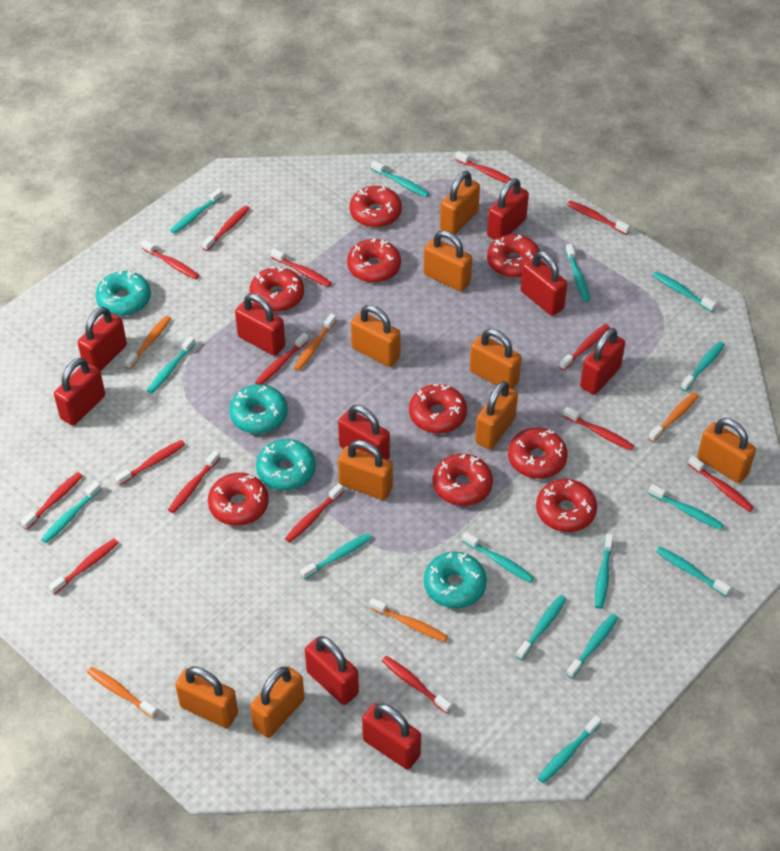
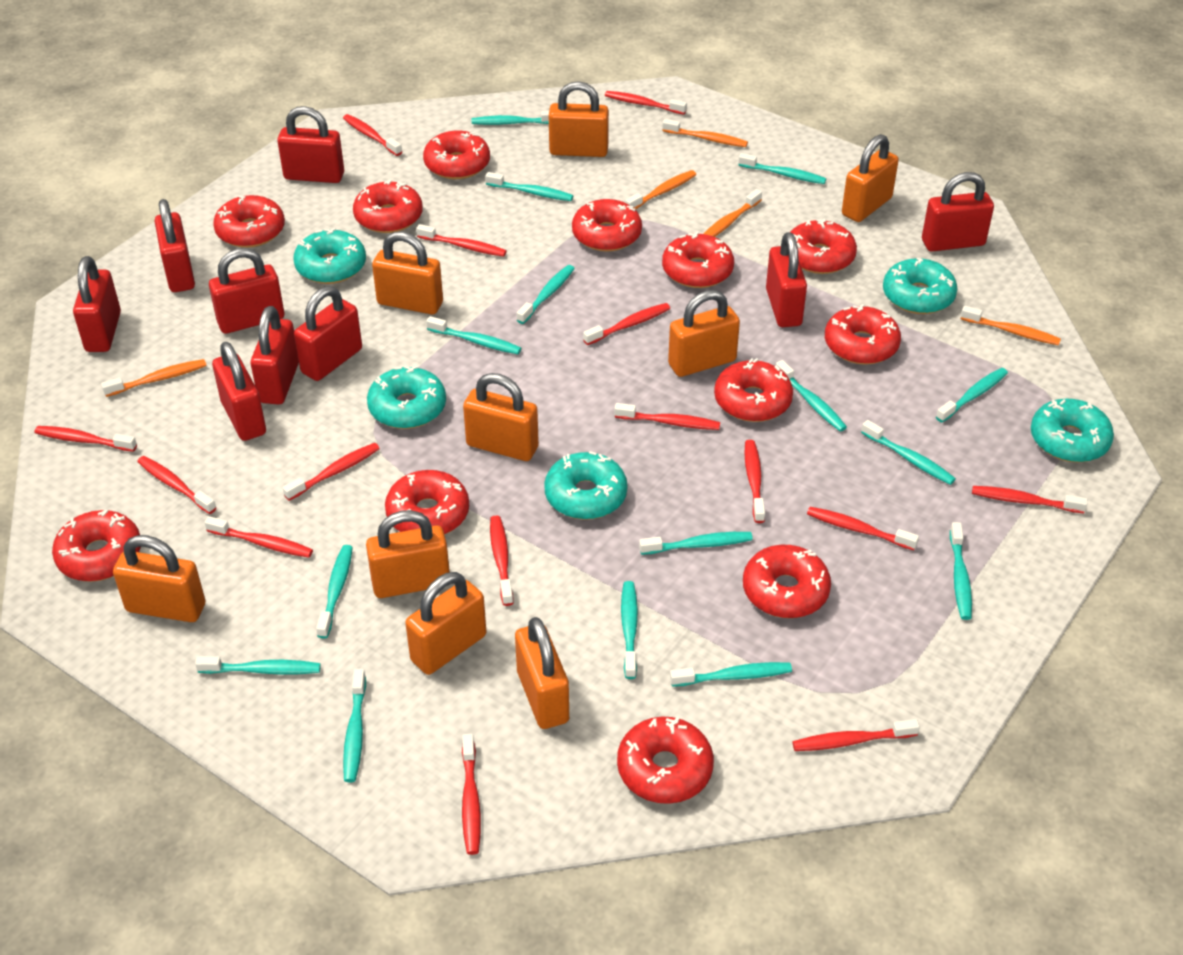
red donut: 9 -> 12
turquoise donut: 4 -> 5

